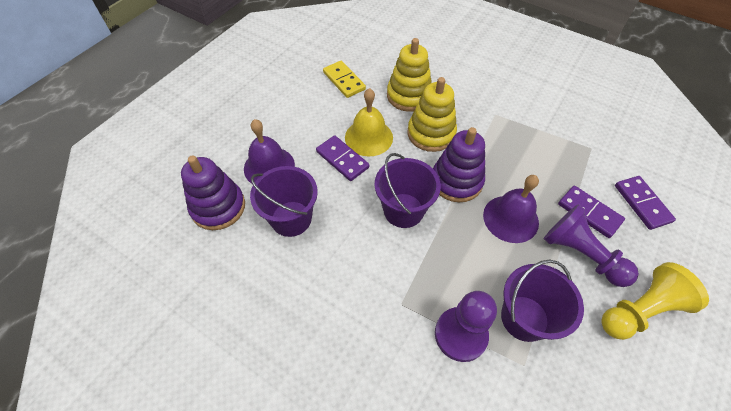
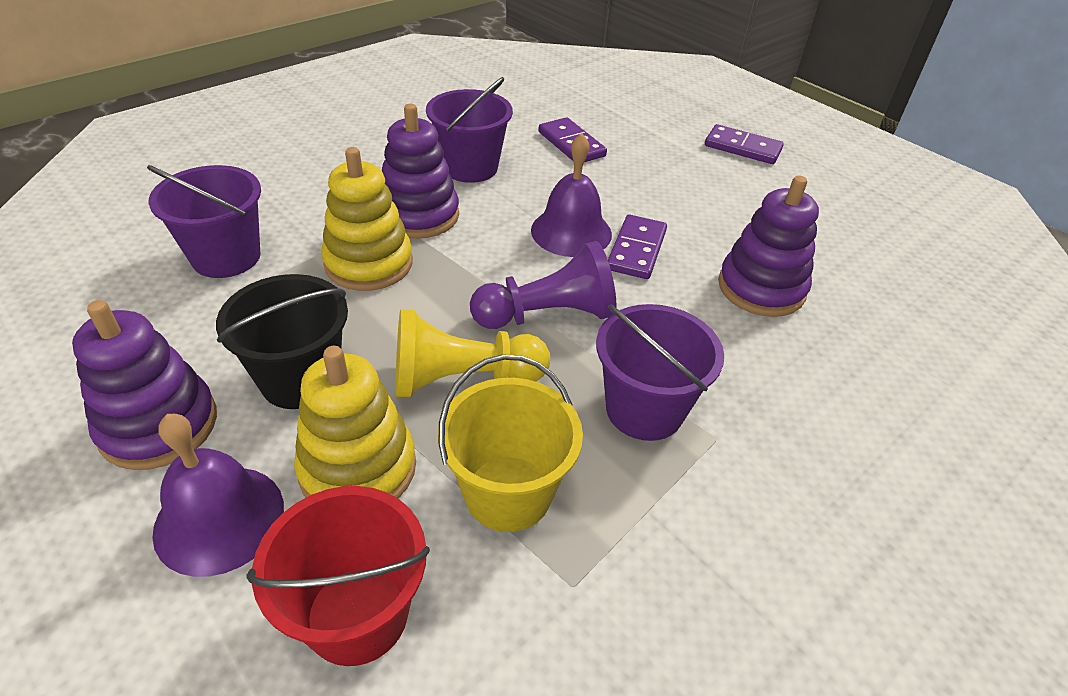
black bucket: 0 -> 1
purple pawn: 2 -> 1
purple stacking toy: 2 -> 3
red bucket: 0 -> 1
yellow bell: 1 -> 0
yellow bucket: 0 -> 1
yellow domino: 1 -> 0

